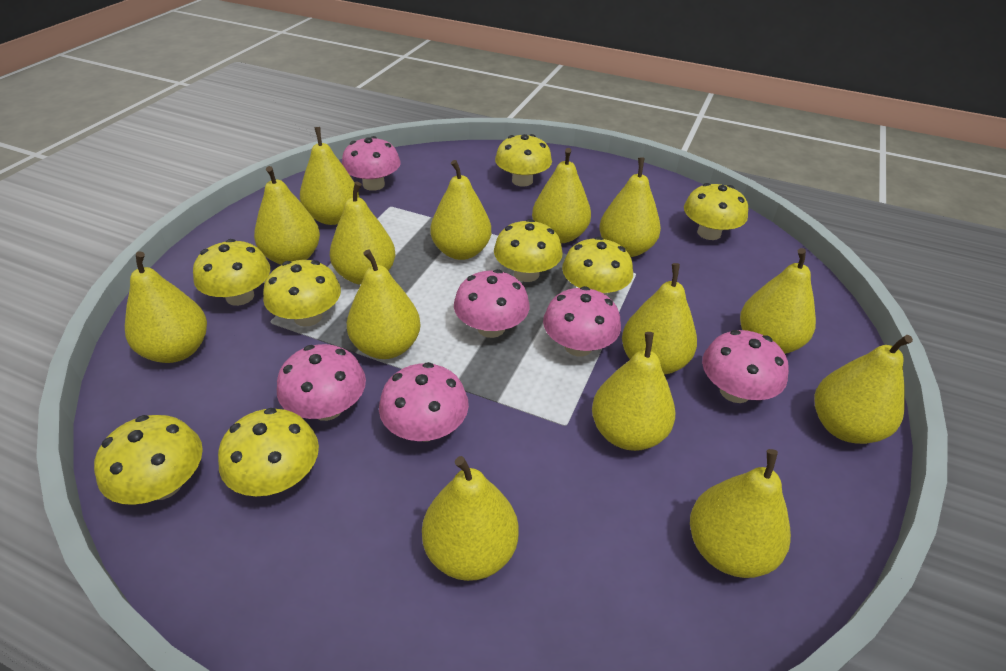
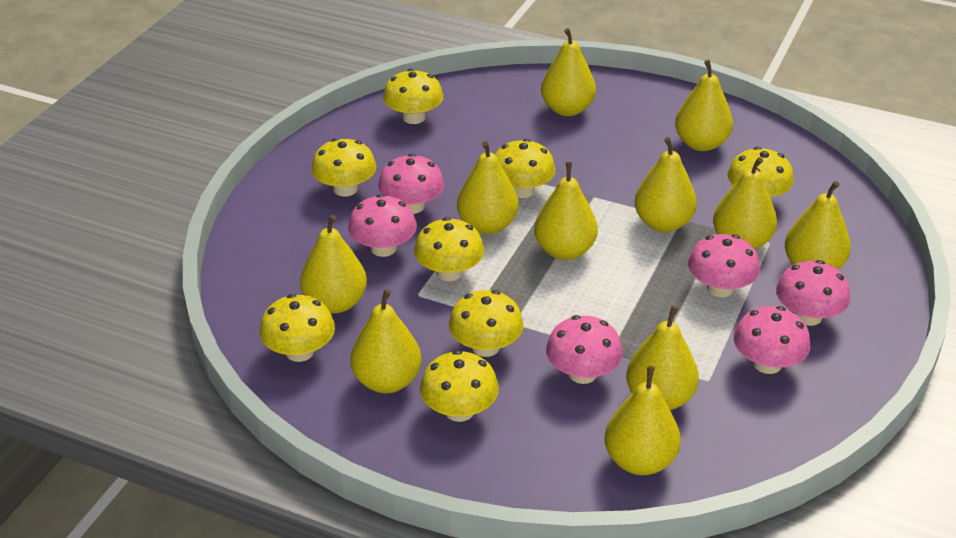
yellow pear: 14 -> 11

